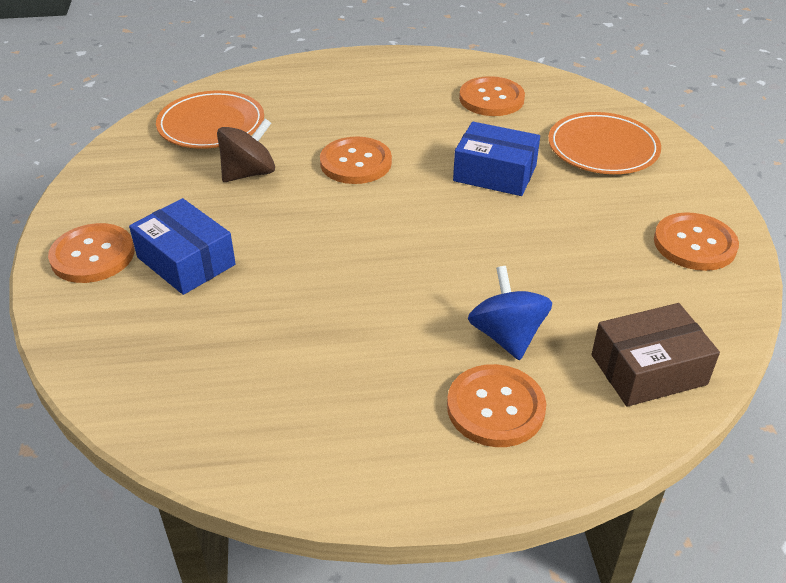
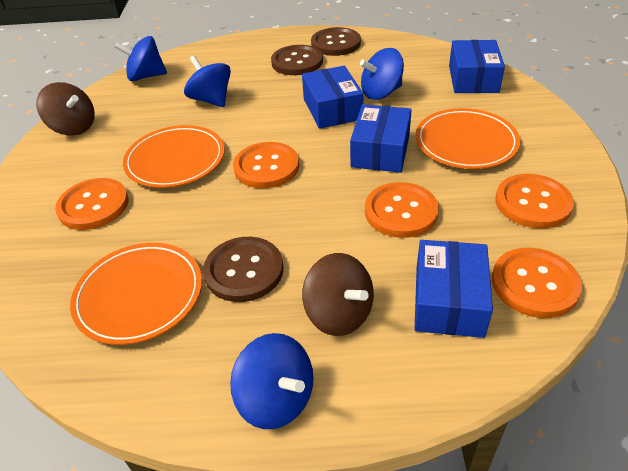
blue box: 2 -> 4
blue spinning top: 1 -> 4
brown box: 1 -> 0
brown button: 0 -> 3
brown spinning top: 1 -> 2
orange plate: 2 -> 3

